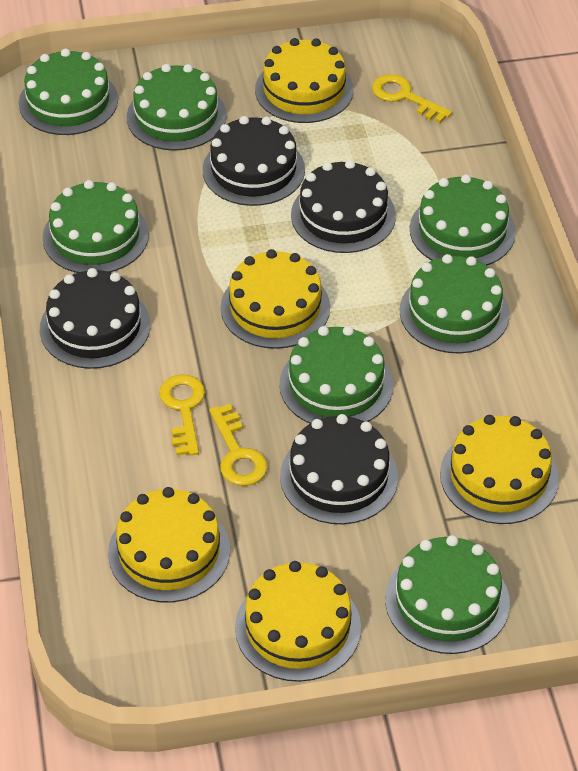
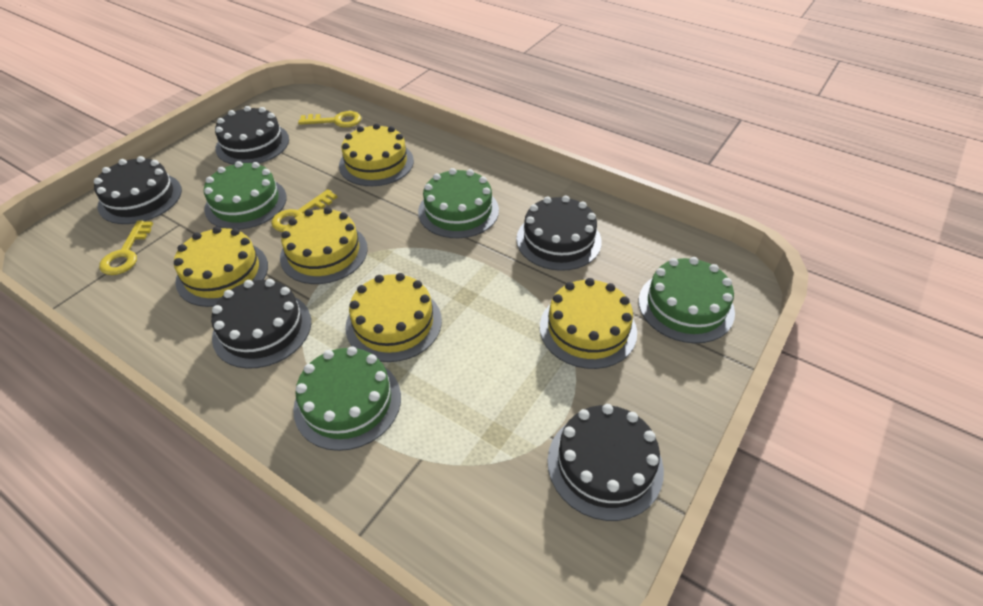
black cake: 4 -> 5
green cake: 7 -> 4

